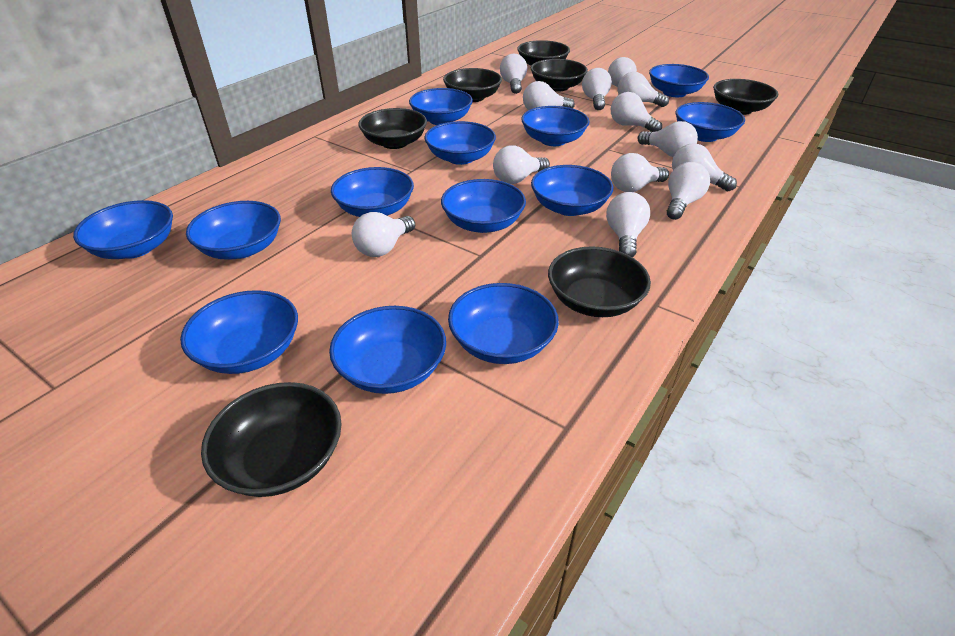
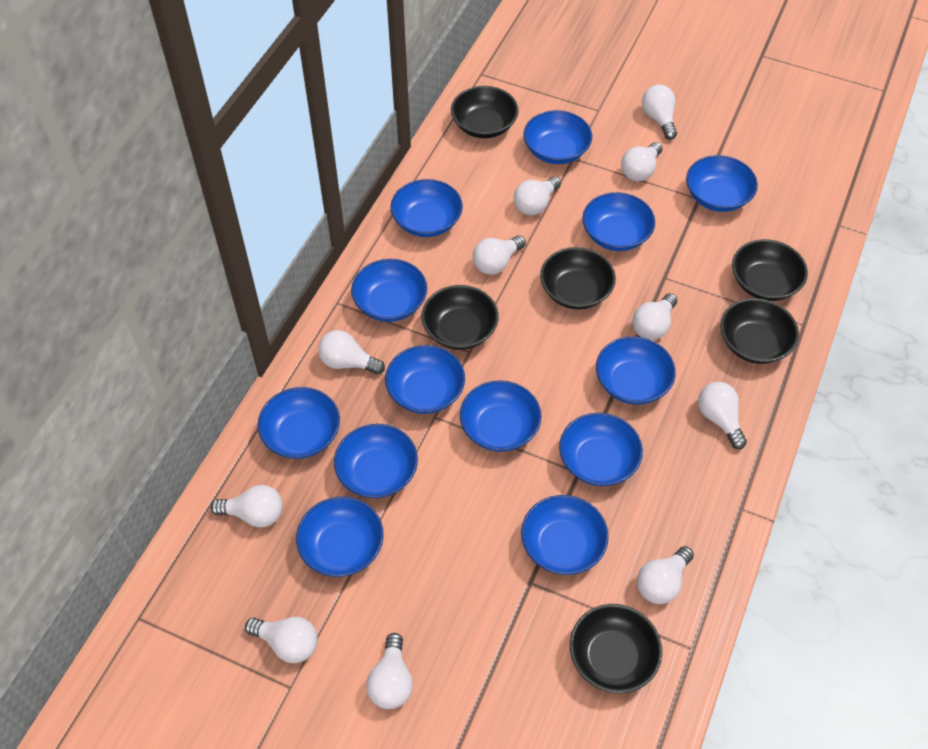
black bowl: 7 -> 6
white light bulb: 13 -> 11

